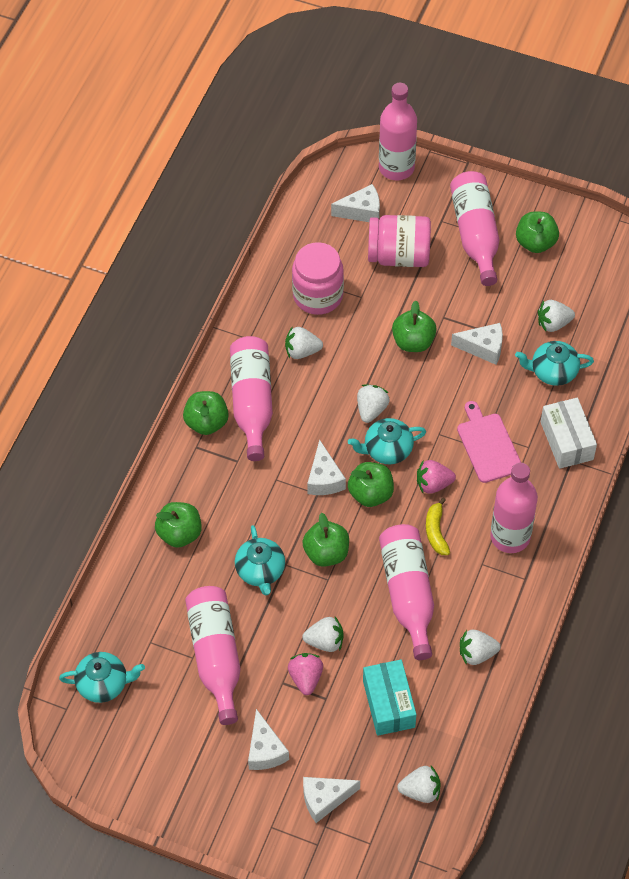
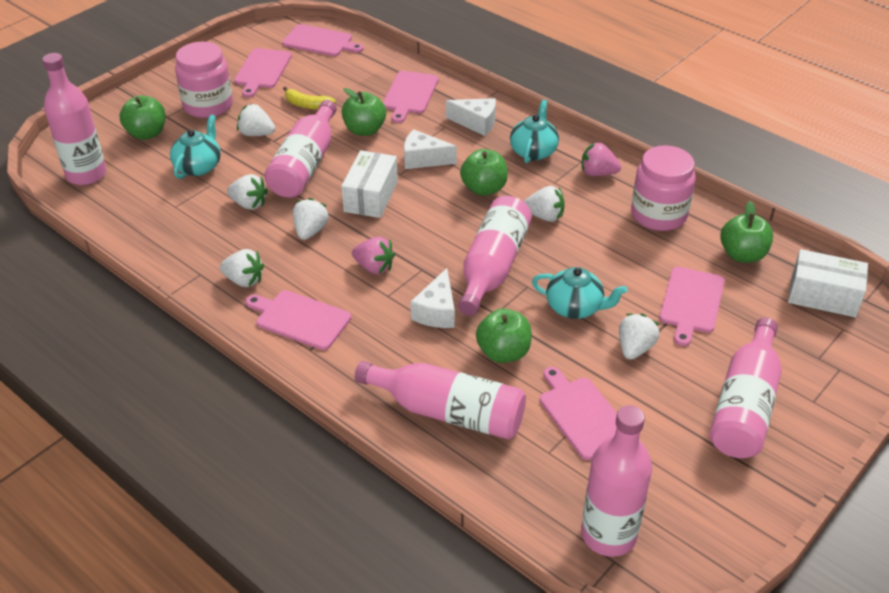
green apple: 6 -> 5
pink cutting board: 1 -> 6
turquoise box: 1 -> 0
turquoise teapot: 4 -> 3
white box: 1 -> 2
white cheese: 5 -> 3

